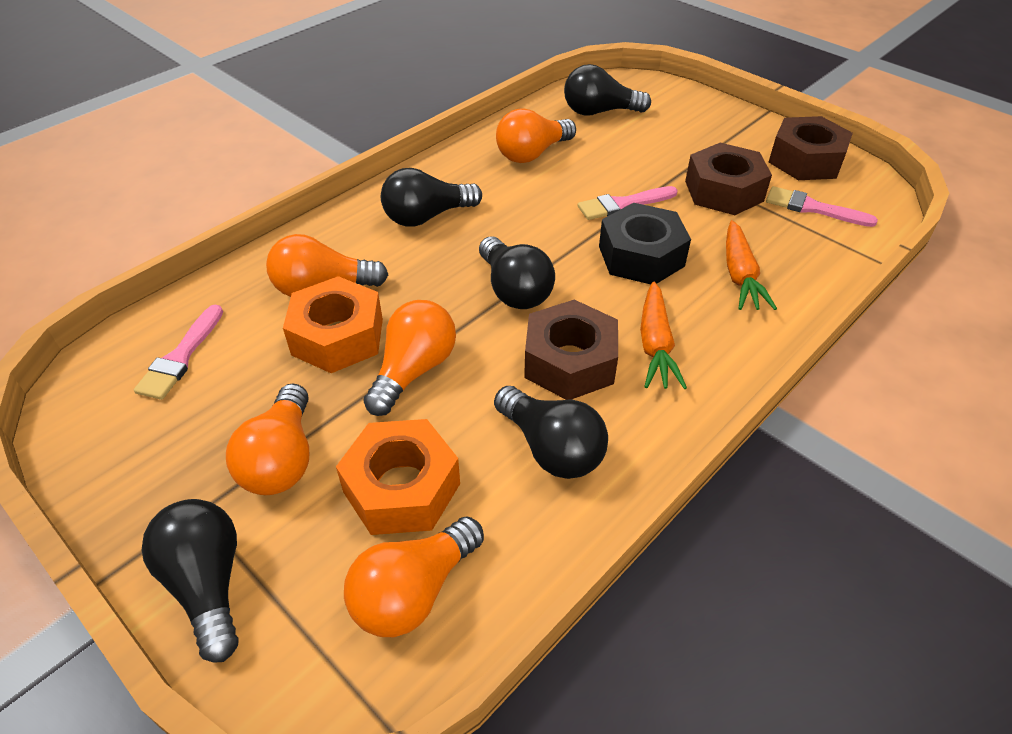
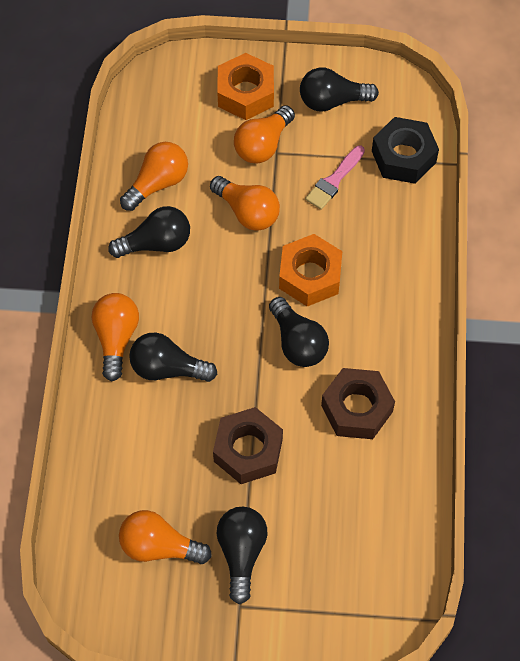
brown nut: 3 -> 2
orange carrot: 2 -> 0
pink brush: 3 -> 1

